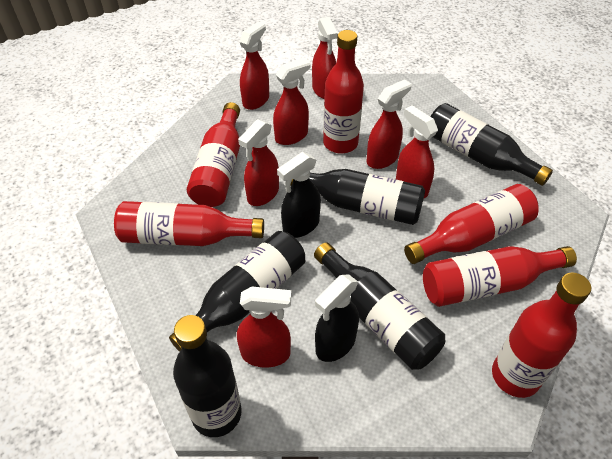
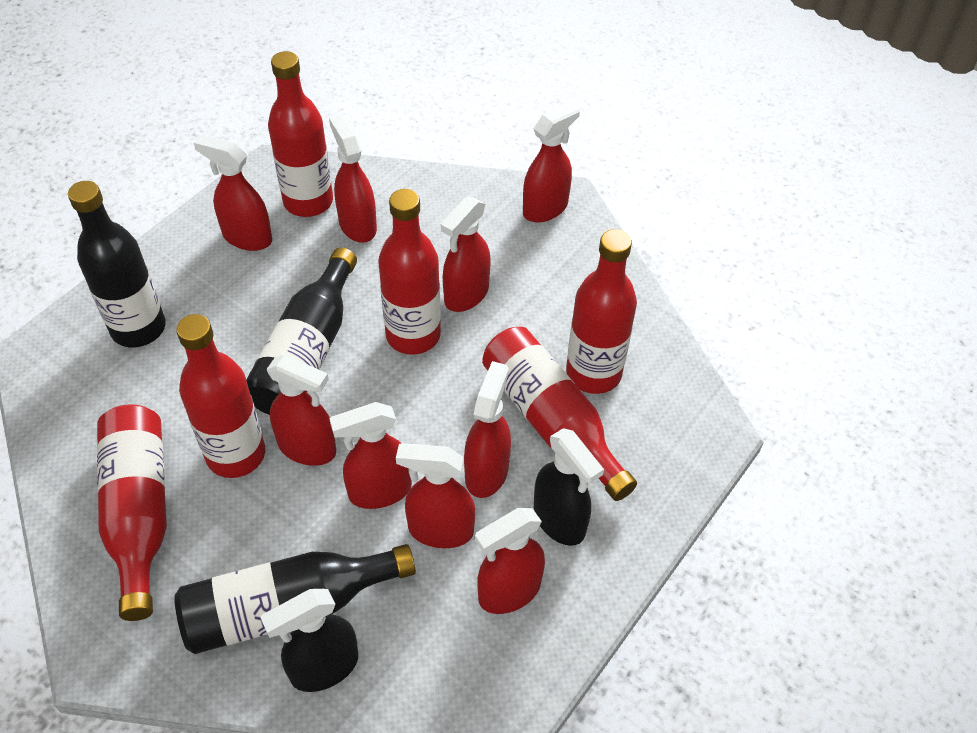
black bottle: 5 -> 3
red spray bottle: 7 -> 9

